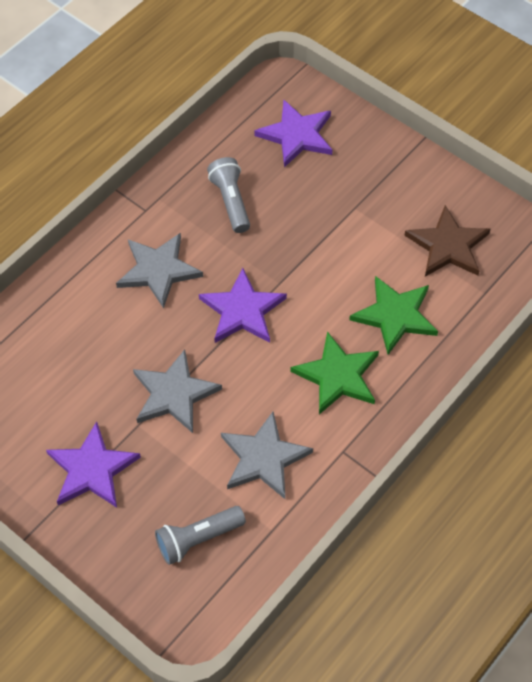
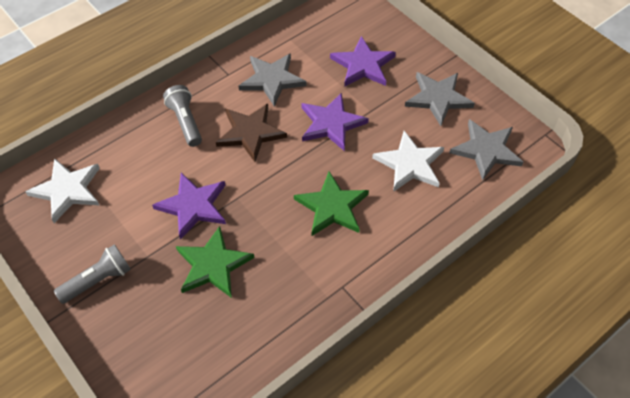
white star: 0 -> 2

